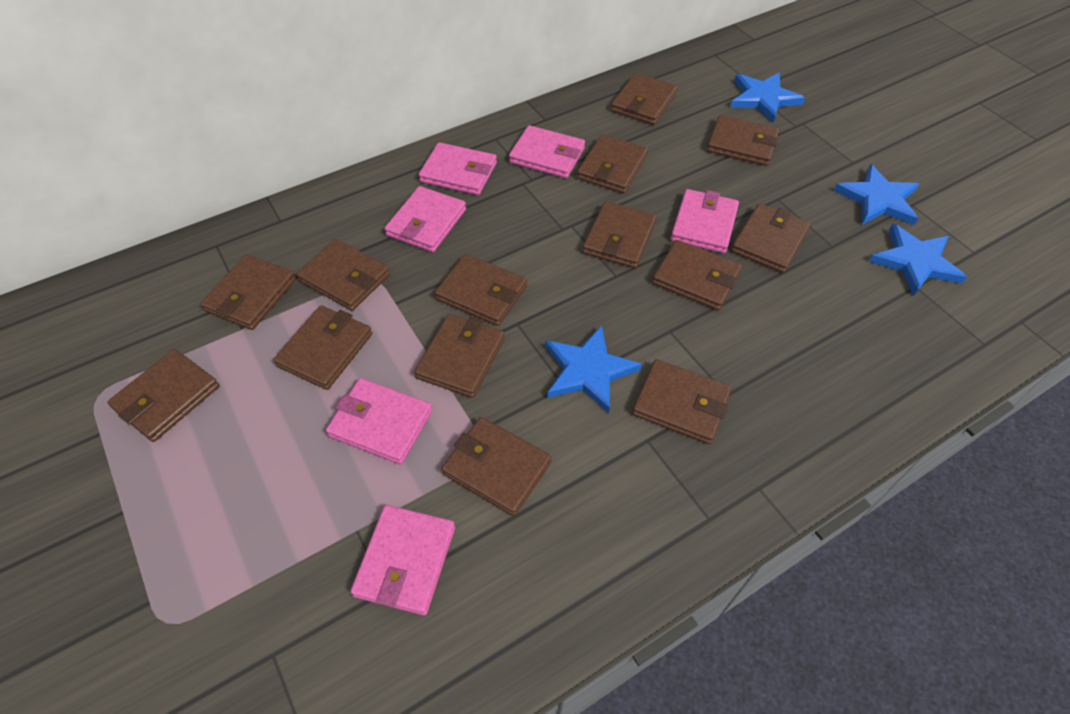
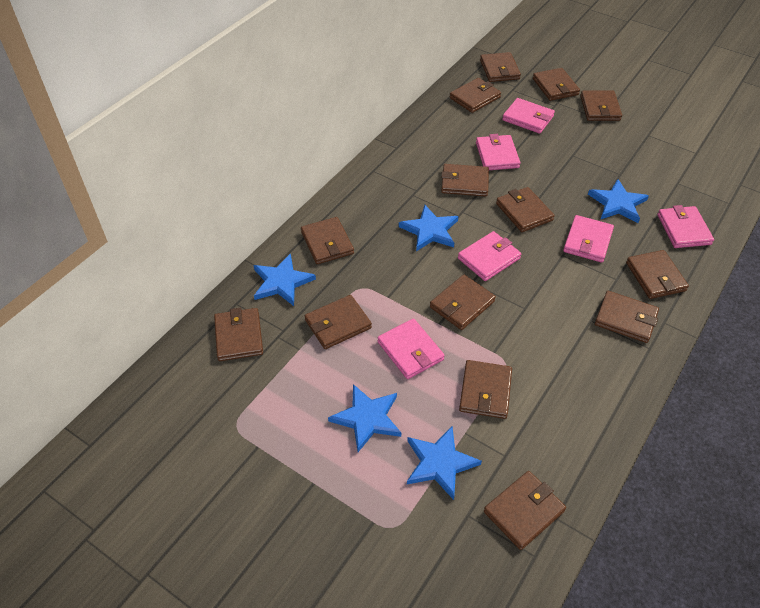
blue star: 4 -> 5

